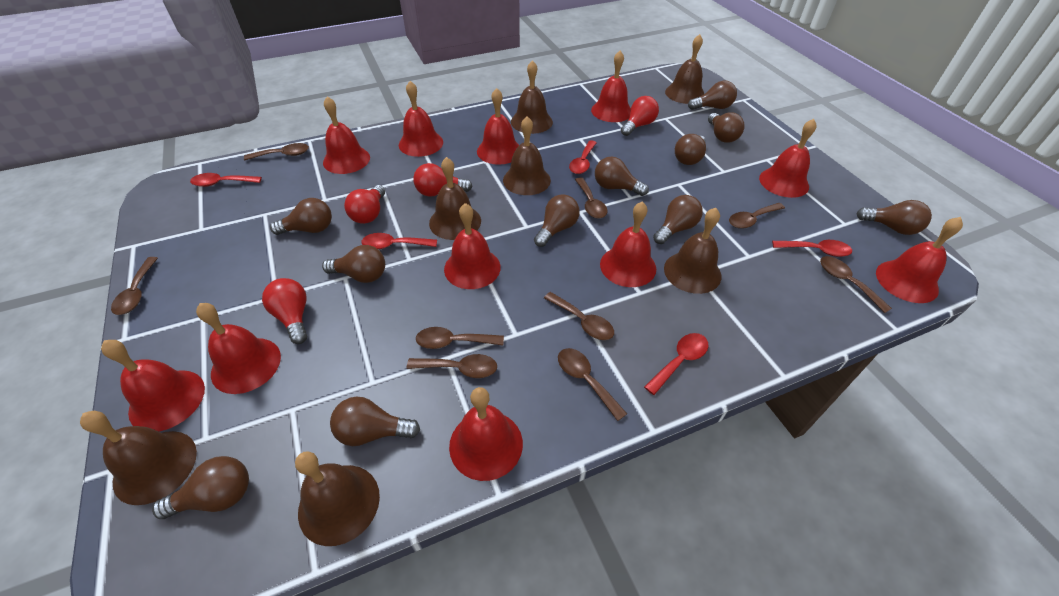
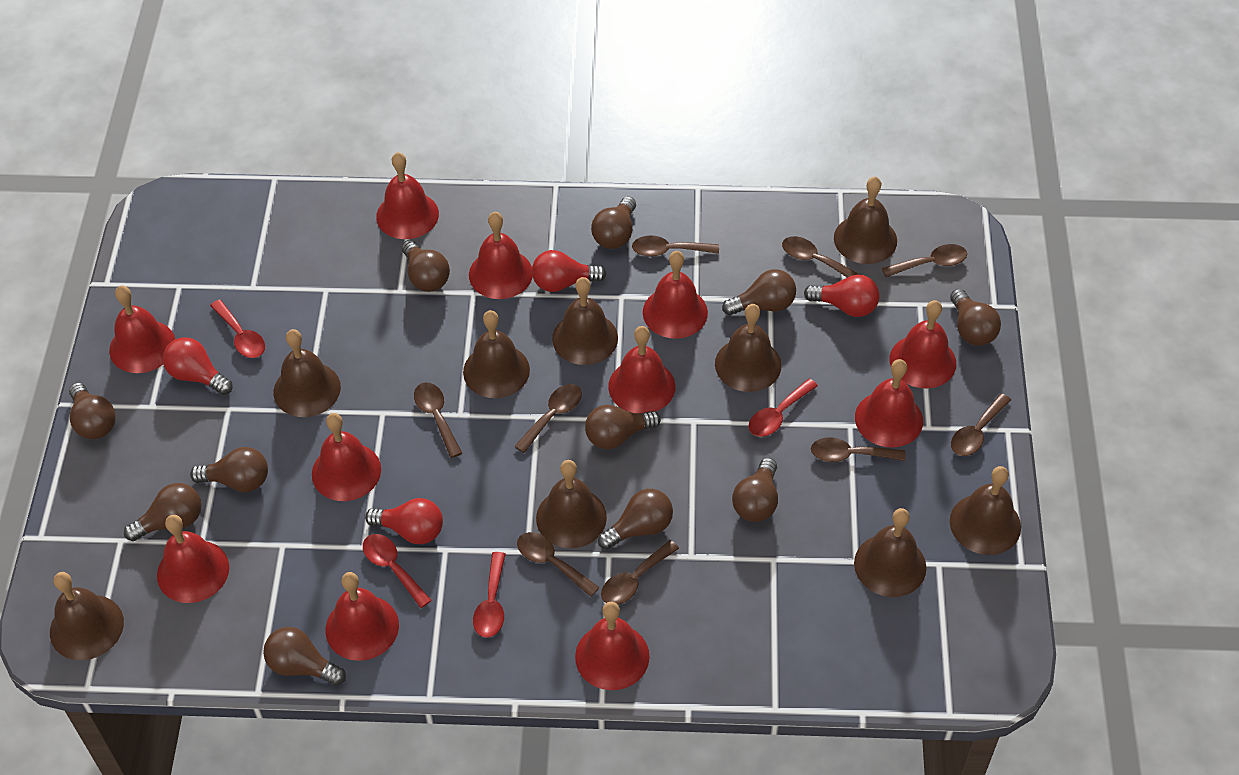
brown bell: 7 -> 9
red spoon: 5 -> 4

